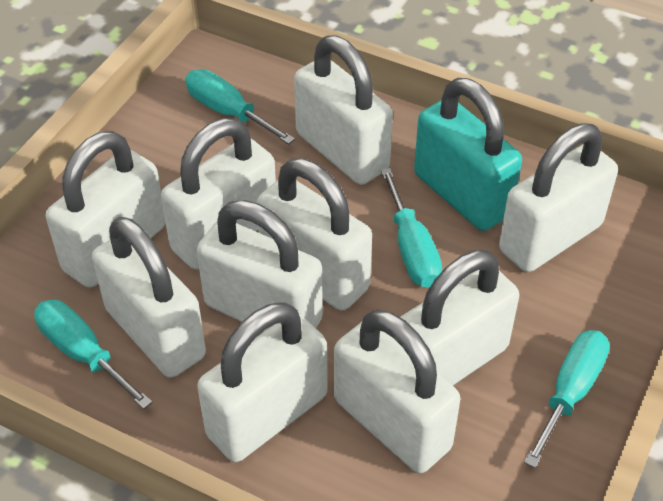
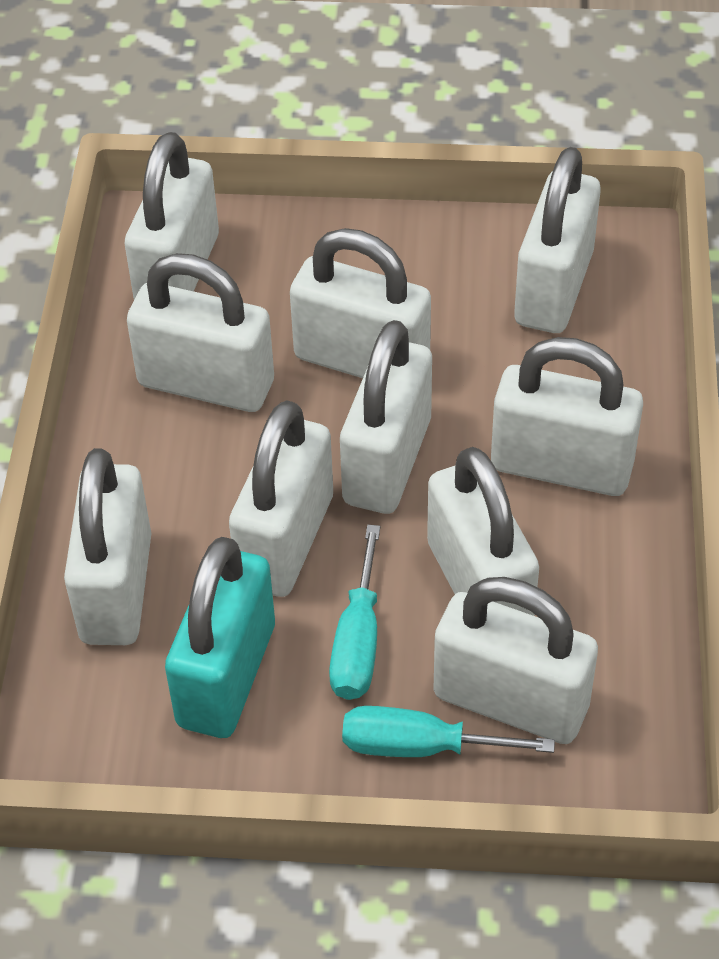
turquoise screwdriver: 4 -> 2

